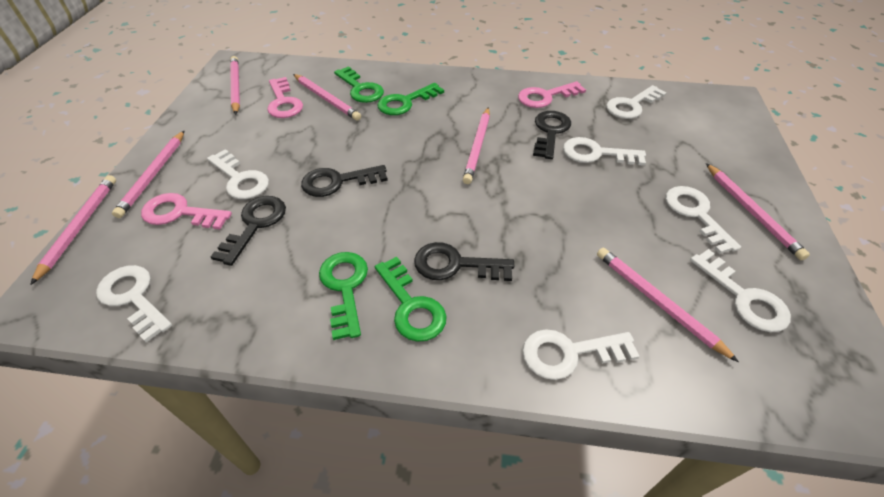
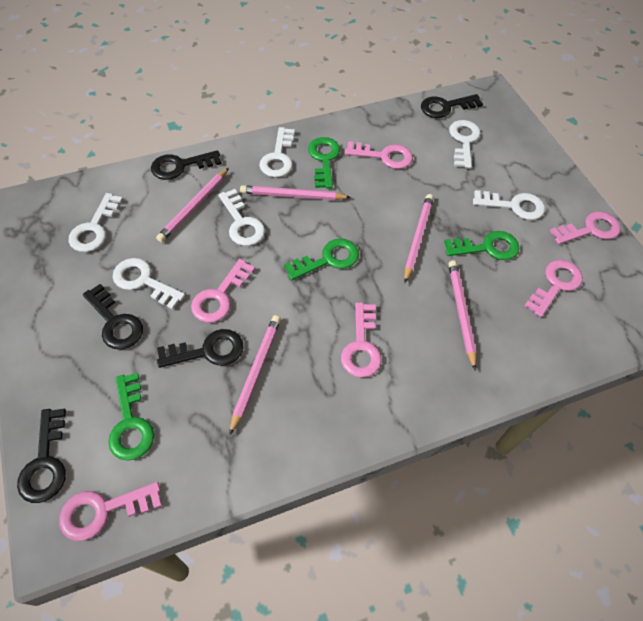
black key: 4 -> 5
pink key: 3 -> 6
pink pencil: 7 -> 5
white key: 7 -> 6

